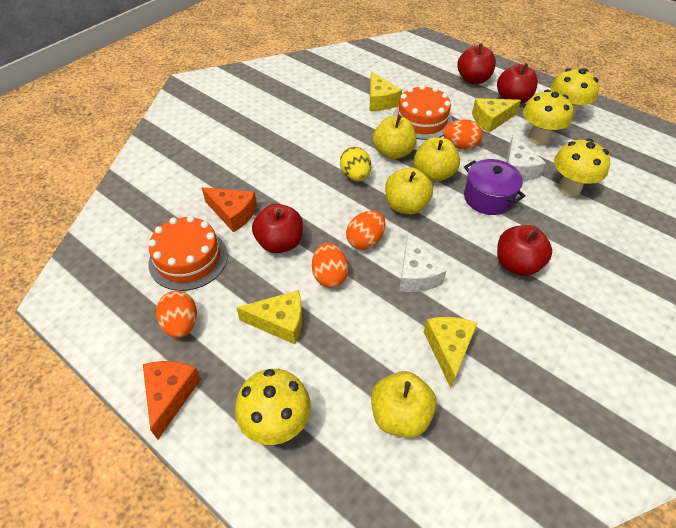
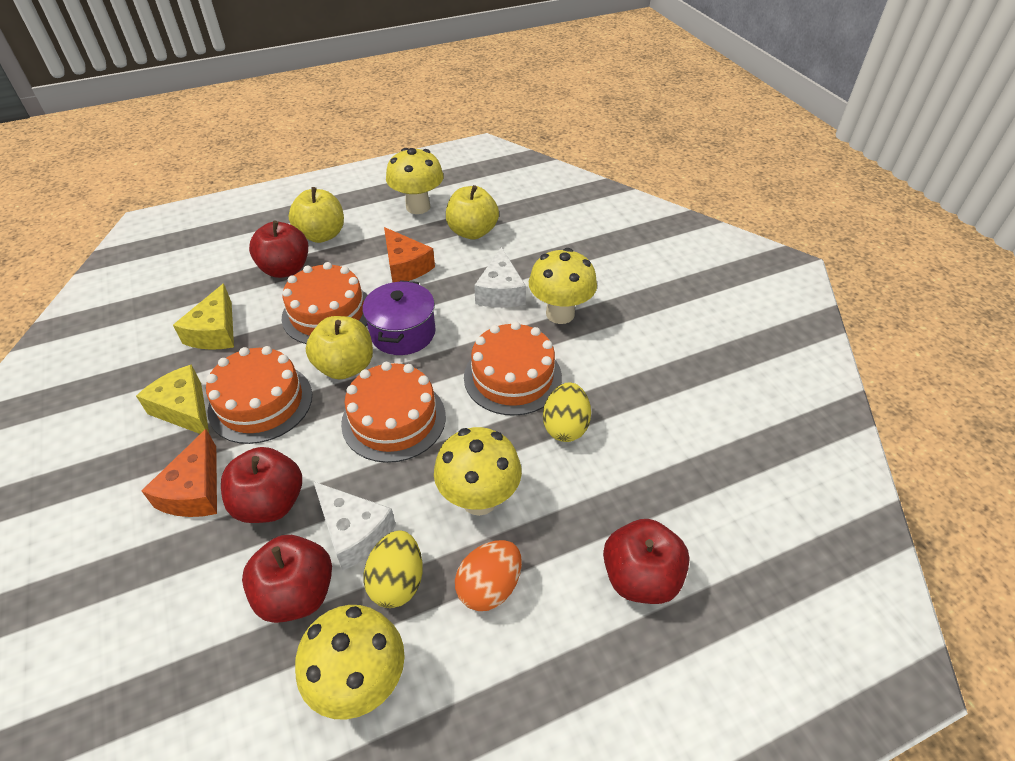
orange cake: 2 -> 4
orange egg: 4 -> 1
yellow apple: 4 -> 3
yellow cheese: 4 -> 2
yellow egg: 1 -> 2

